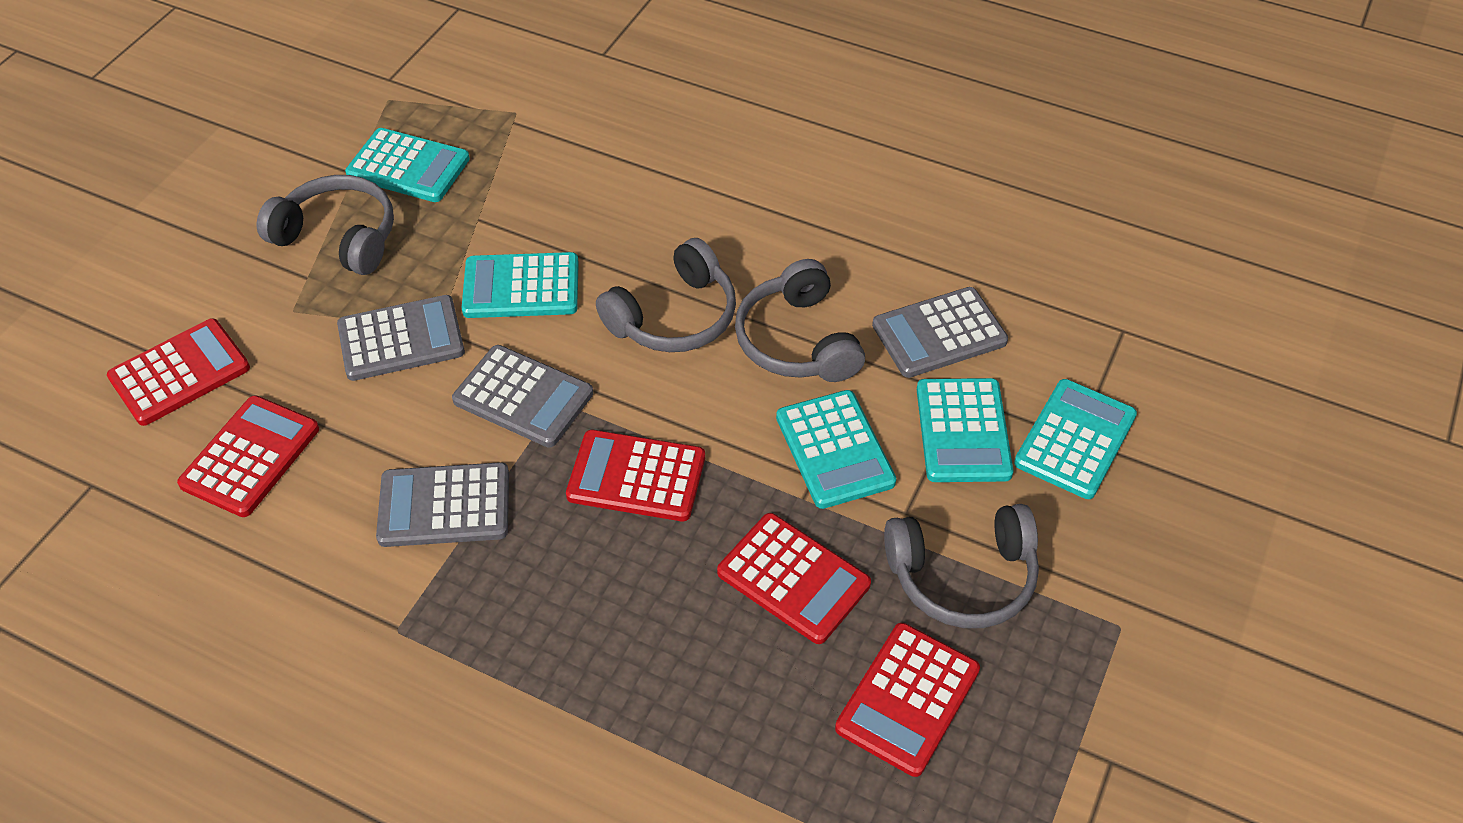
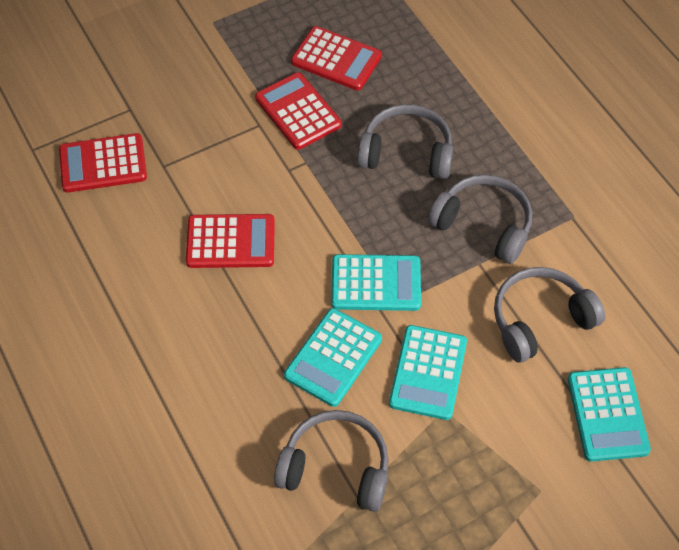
grey calculator: 4 -> 0
red calculator: 5 -> 4
turquoise calculator: 5 -> 4

